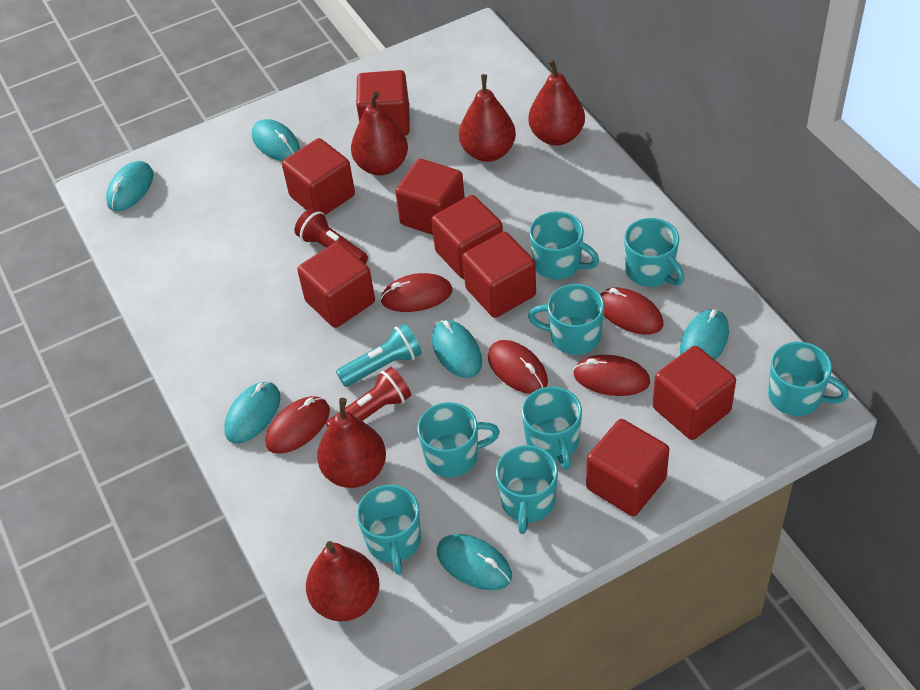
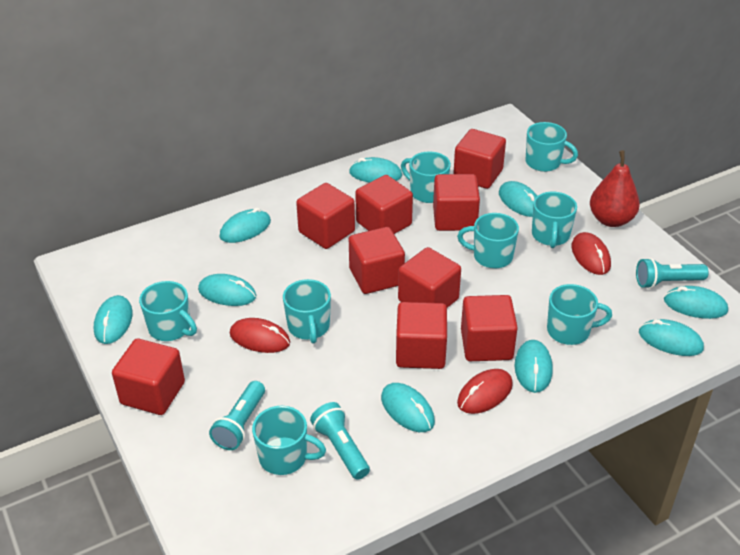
red cube: 8 -> 9
red flashlight: 2 -> 0
red mouse: 5 -> 3
red pear: 5 -> 1
turquoise flashlight: 1 -> 3
turquoise mouse: 6 -> 9

